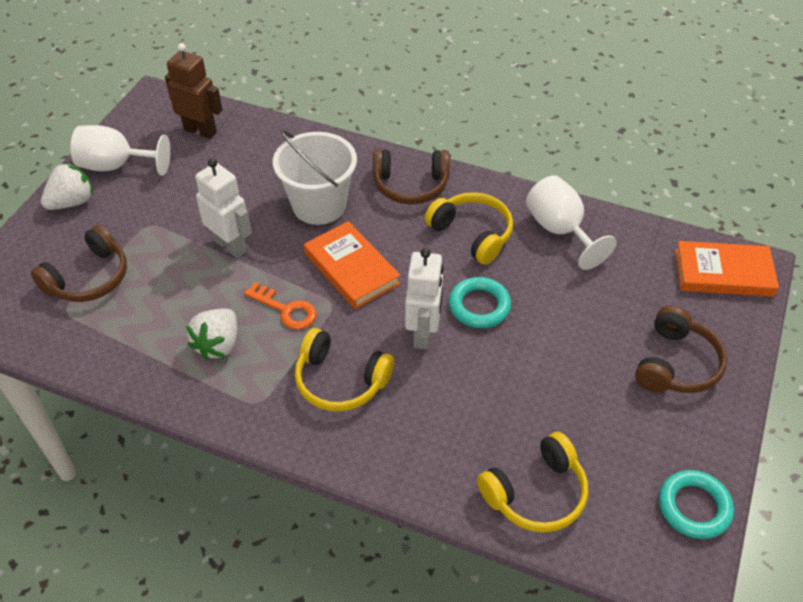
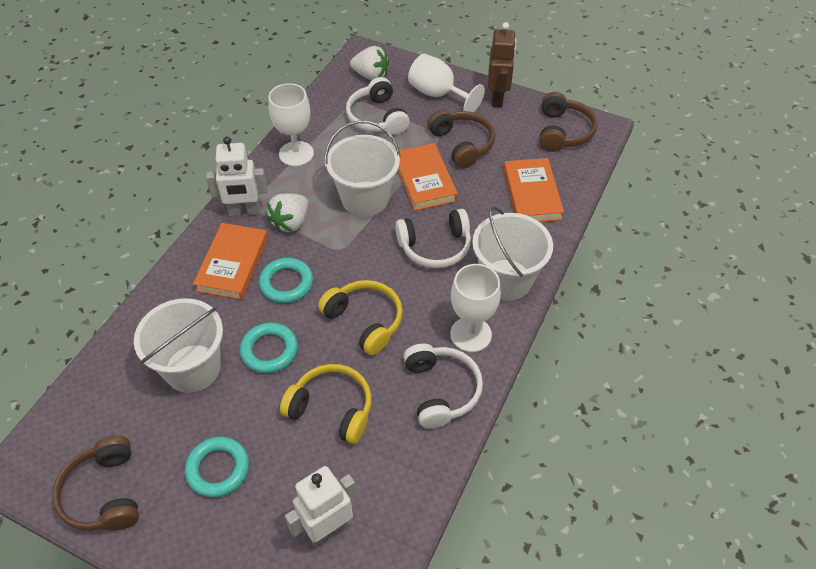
orange book: 2 -> 3
orange key: 1 -> 0
turquoise ring: 2 -> 3
white bucket: 1 -> 3
white goblet: 2 -> 3
white headphones: 0 -> 3
yellow headphones: 3 -> 2

